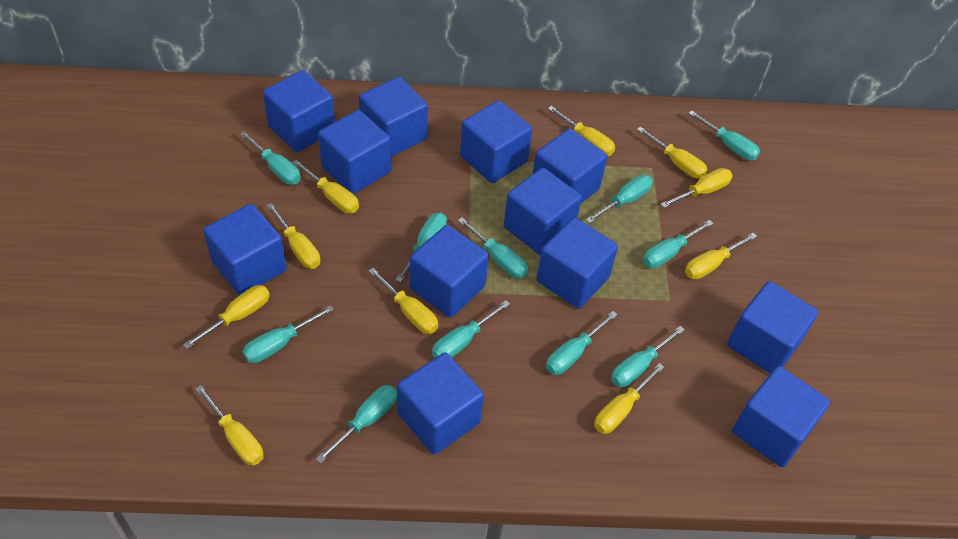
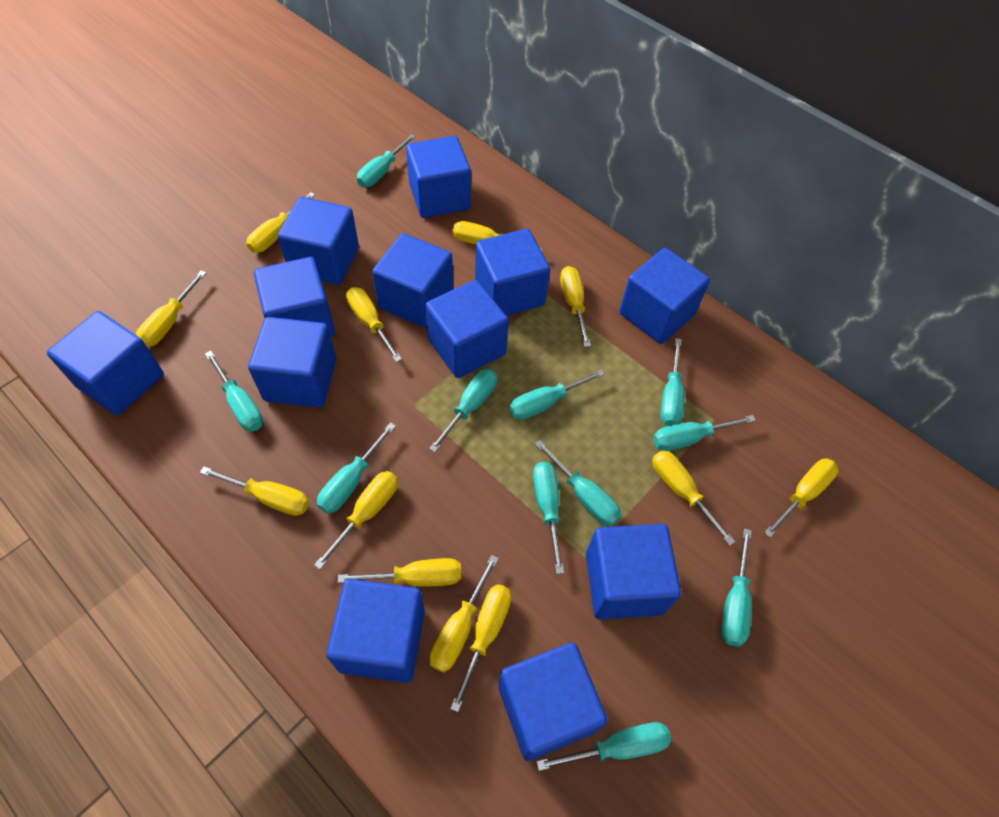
yellow screwdriver: 10 -> 12

